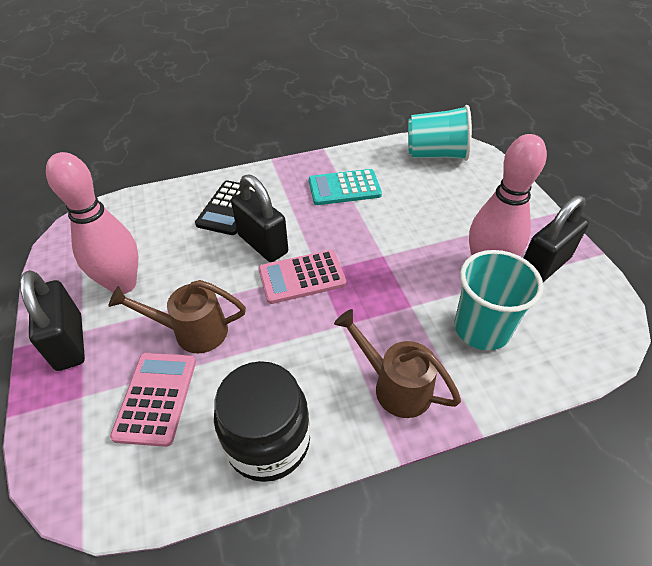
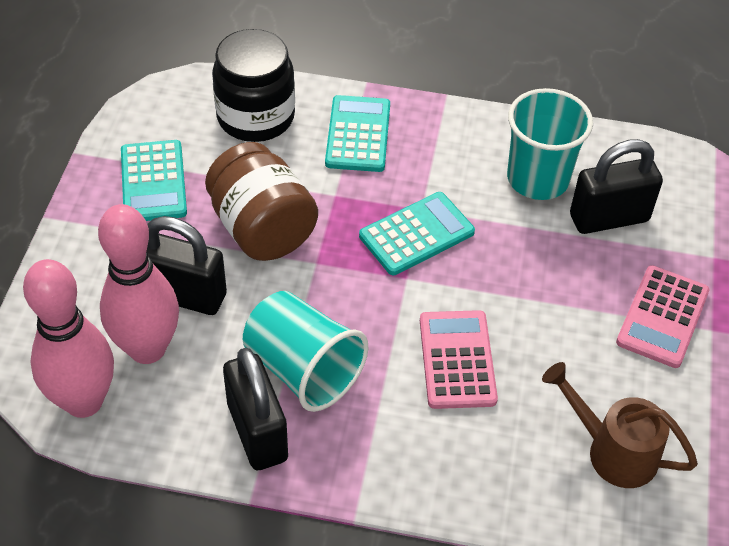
black calculator: 1 -> 0
brown jar: 0 -> 1
brown watering can: 2 -> 1
turquoise calculator: 1 -> 3

